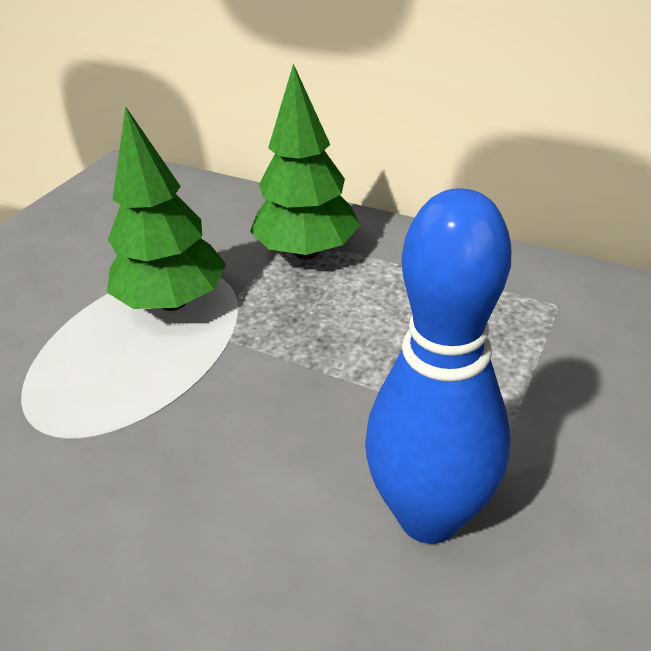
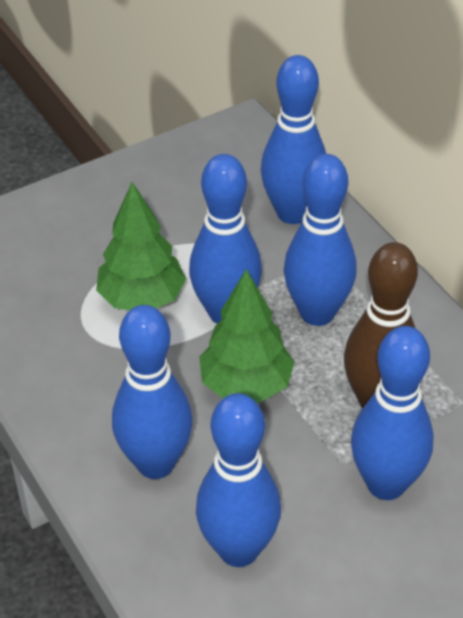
blue bowling pin: 1 -> 6
brown bowling pin: 0 -> 1

